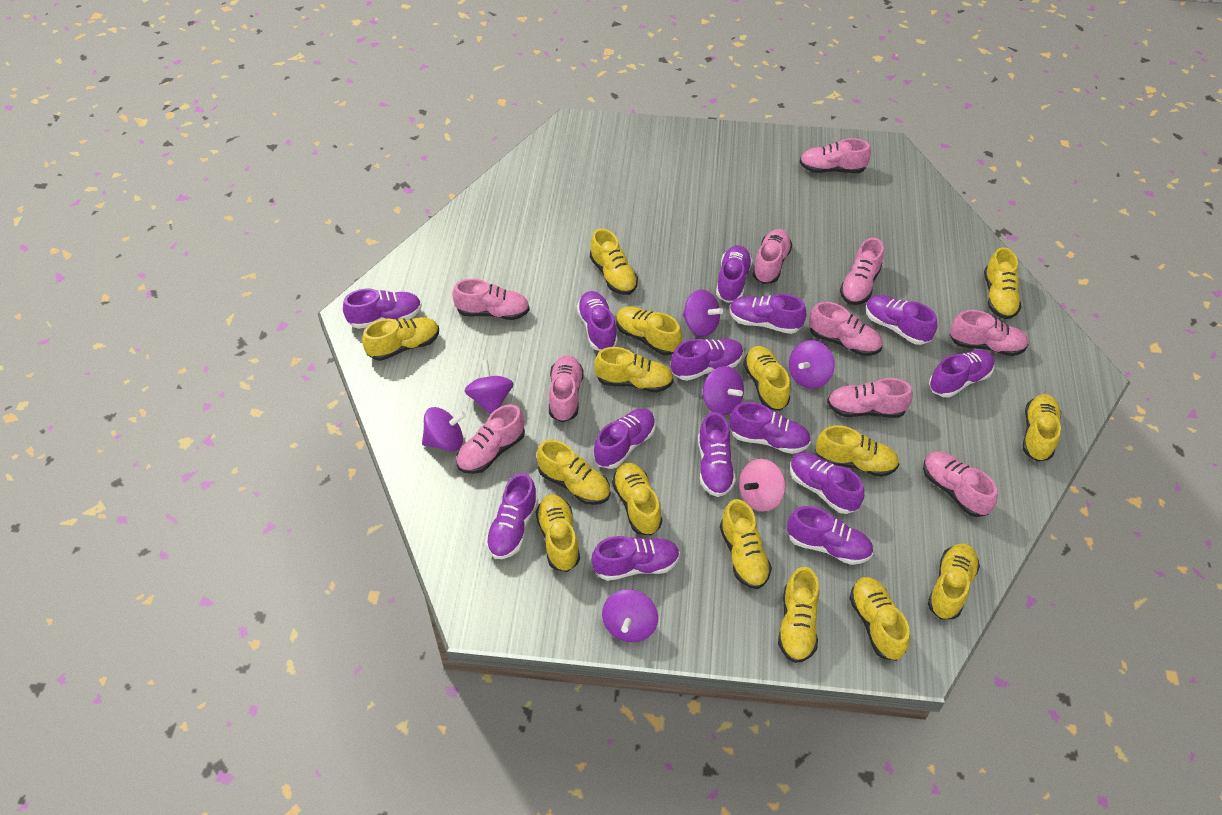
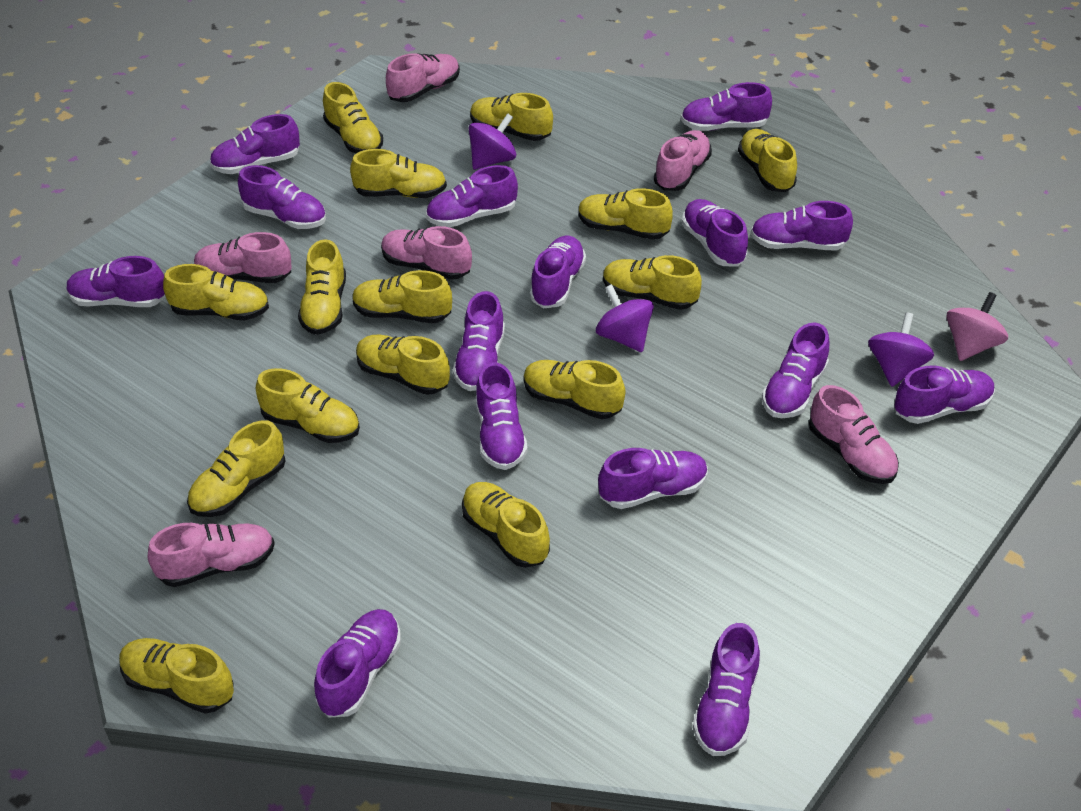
pink shoe: 10 -> 6
purple shoe: 14 -> 15
purple spinning top: 6 -> 3

